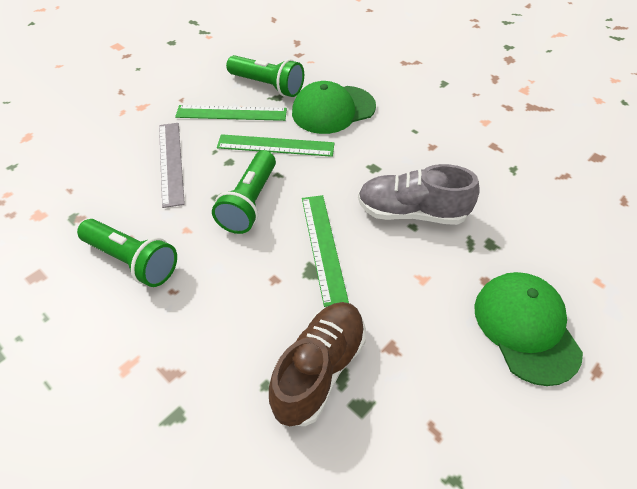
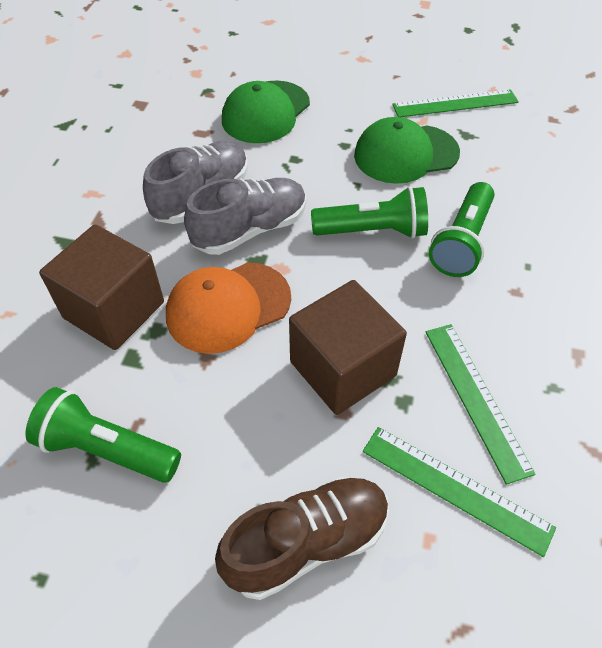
brown cube: 0 -> 2
grey ruler: 1 -> 0
grey shoe: 1 -> 2
orange cap: 0 -> 1

